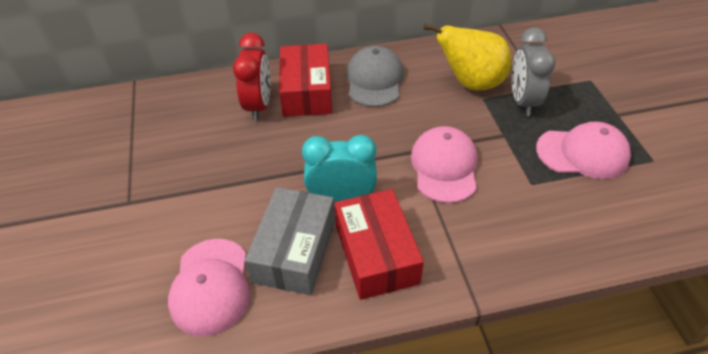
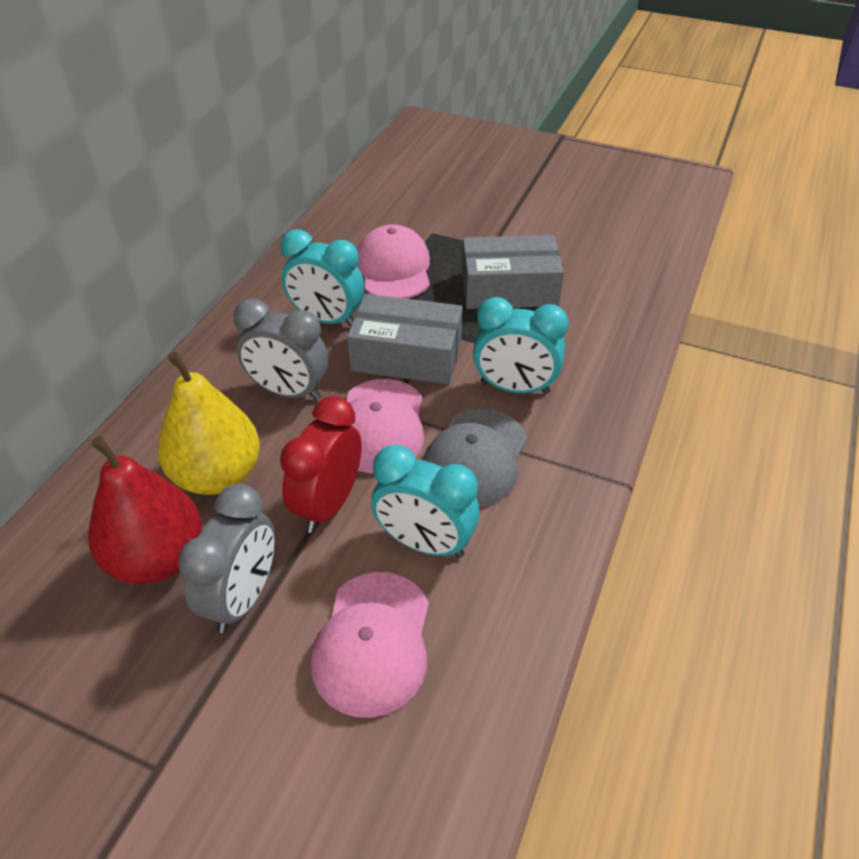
grey box: 1 -> 2
grey clock: 1 -> 2
red box: 2 -> 0
red pear: 0 -> 1
turquoise clock: 1 -> 3

